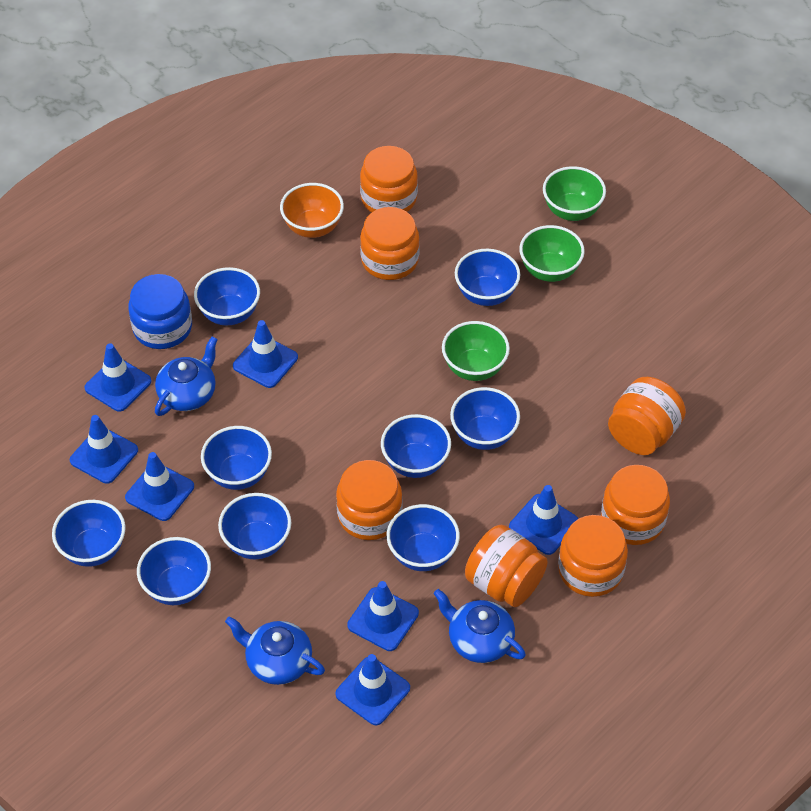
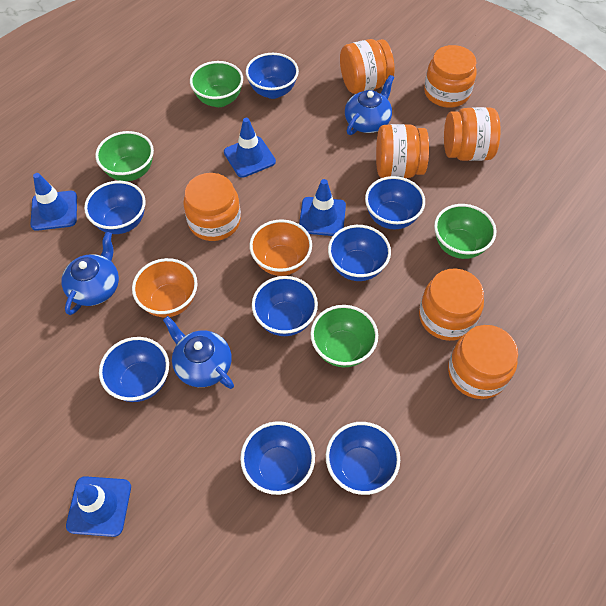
blue bowl: 9 -> 8
blue jar: 1 -> 0
blue traffic cone: 7 -> 4
green bowl: 3 -> 4
orange bowl: 1 -> 2

